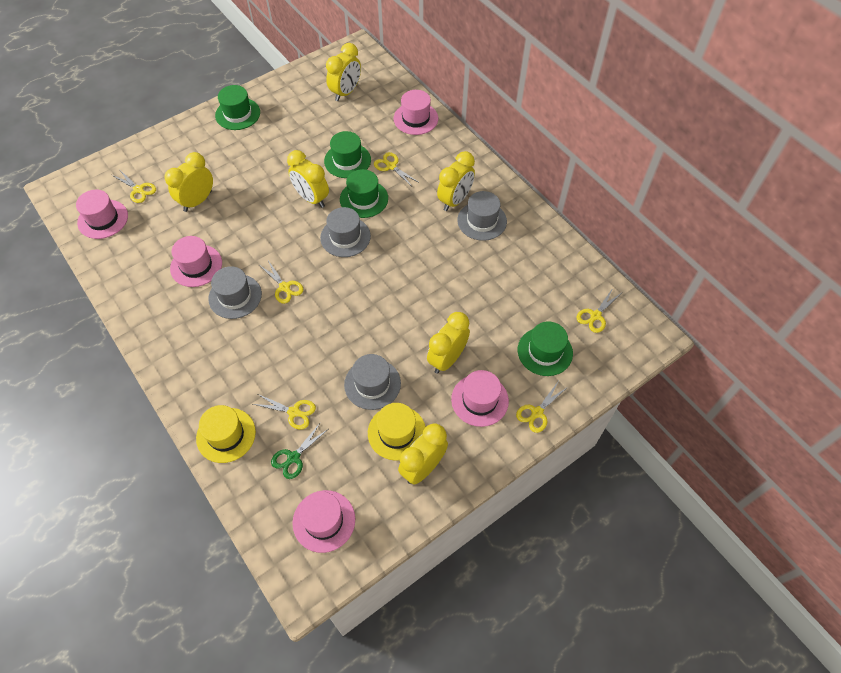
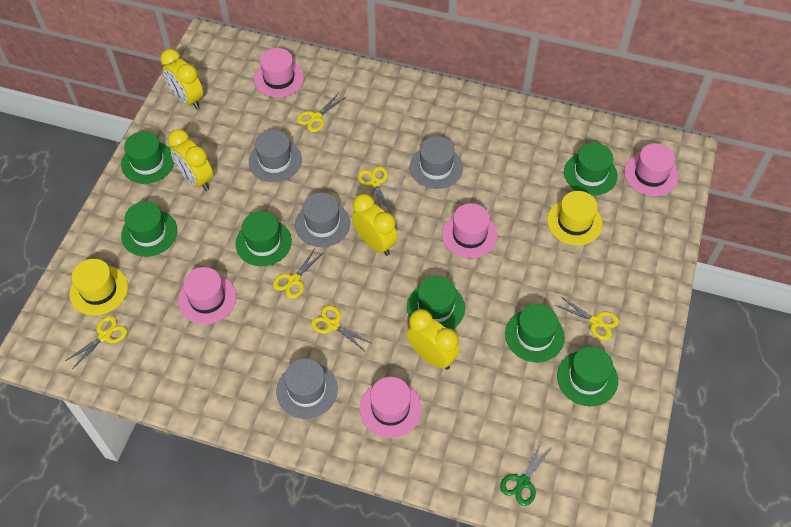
green hat: 4 -> 7
yellow clock: 6 -> 4

